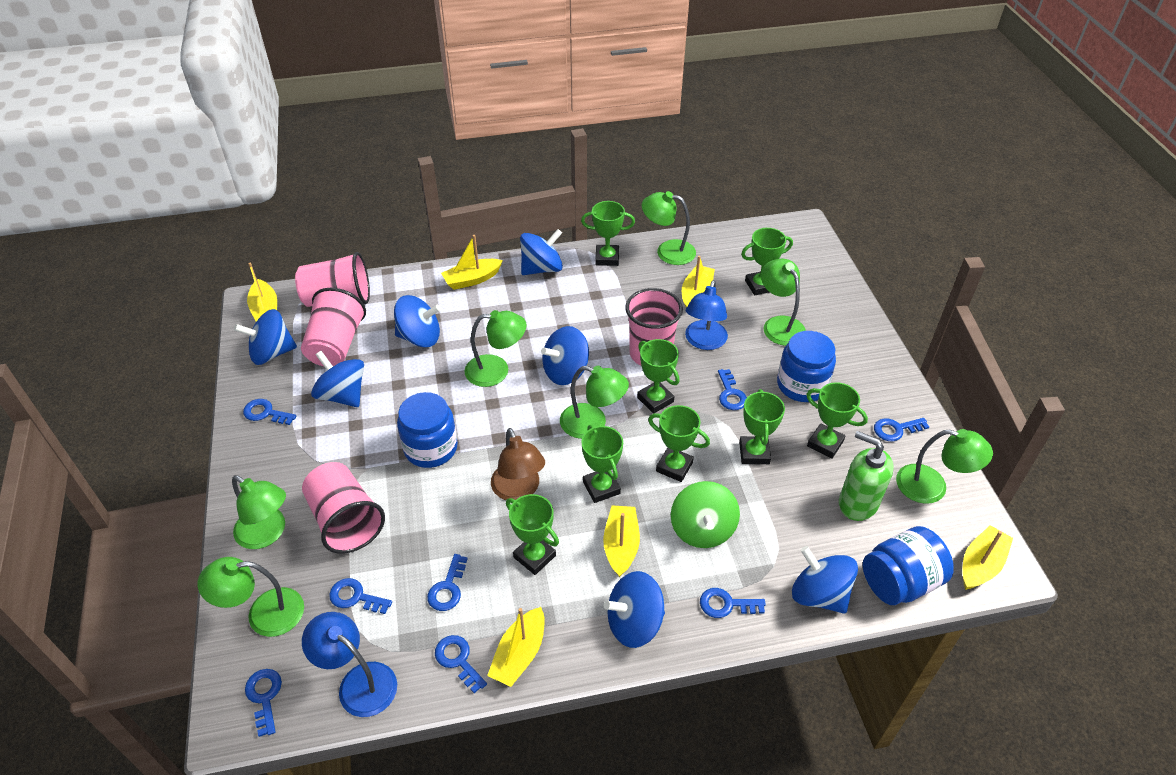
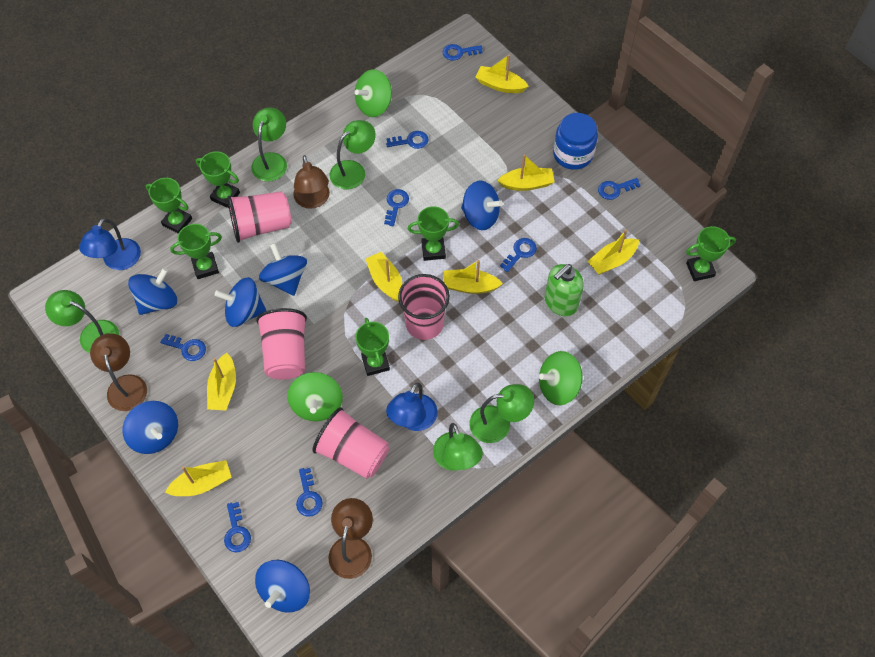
blue jar: 3 -> 1
blue spinning top: 7 -> 6
brown lamp: 1 -> 3
green lamp: 7 -> 5
green spinning top: 1 -> 3
green trophy: 8 -> 6
yellow boat: 6 -> 7

